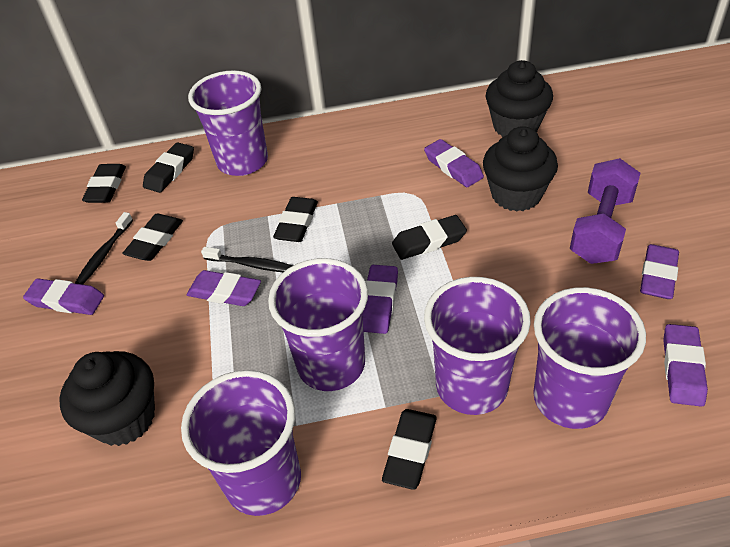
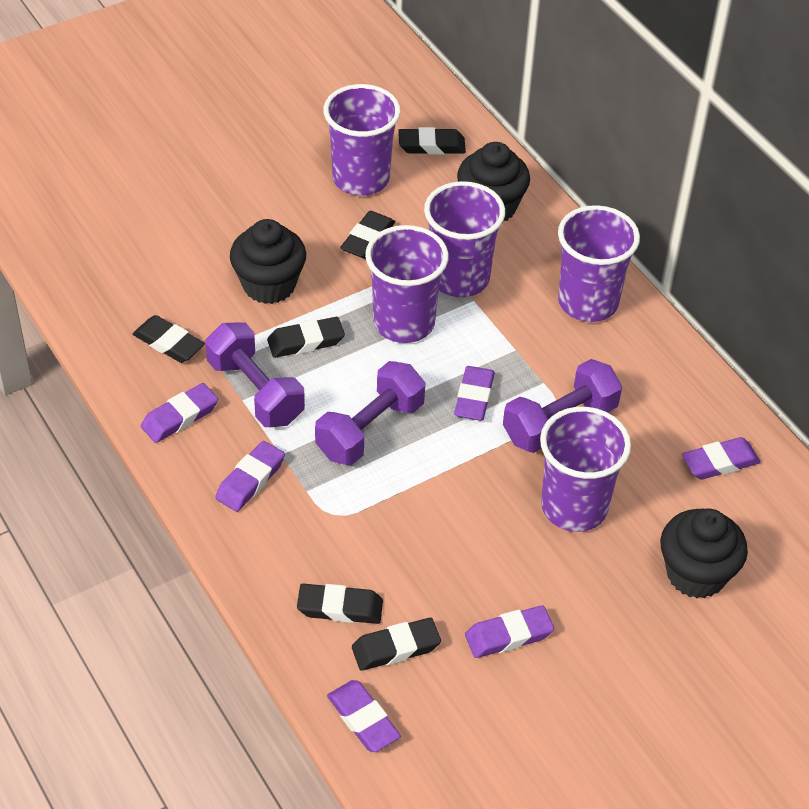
black toothbrush: 2 -> 0
purple dumbbell: 1 -> 3

